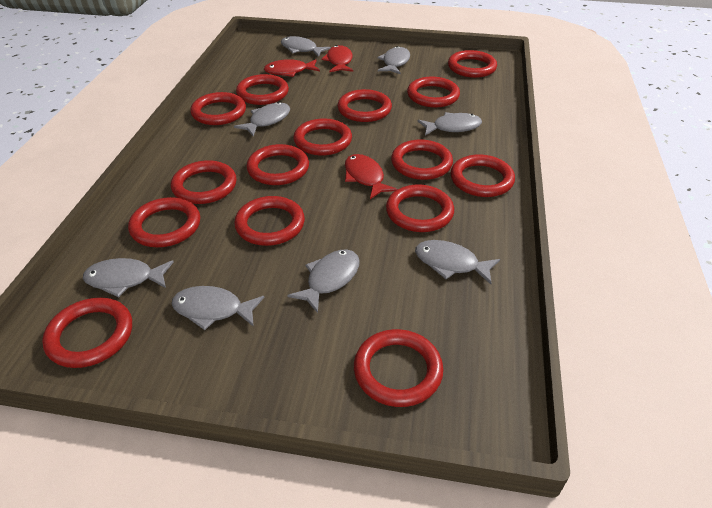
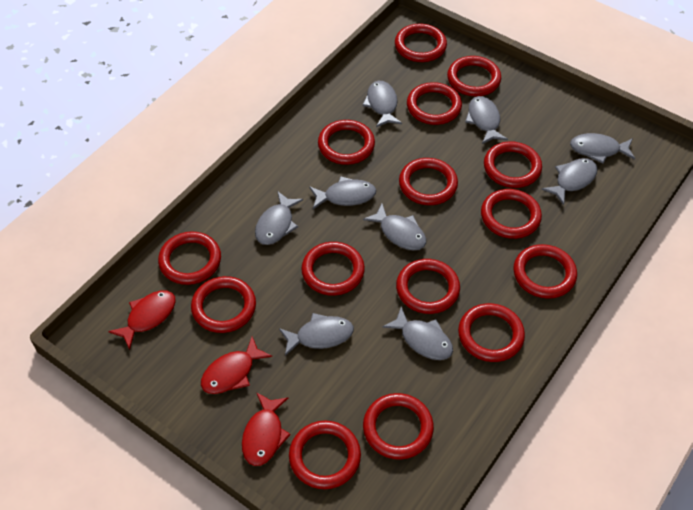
grey fish: 8 -> 9

